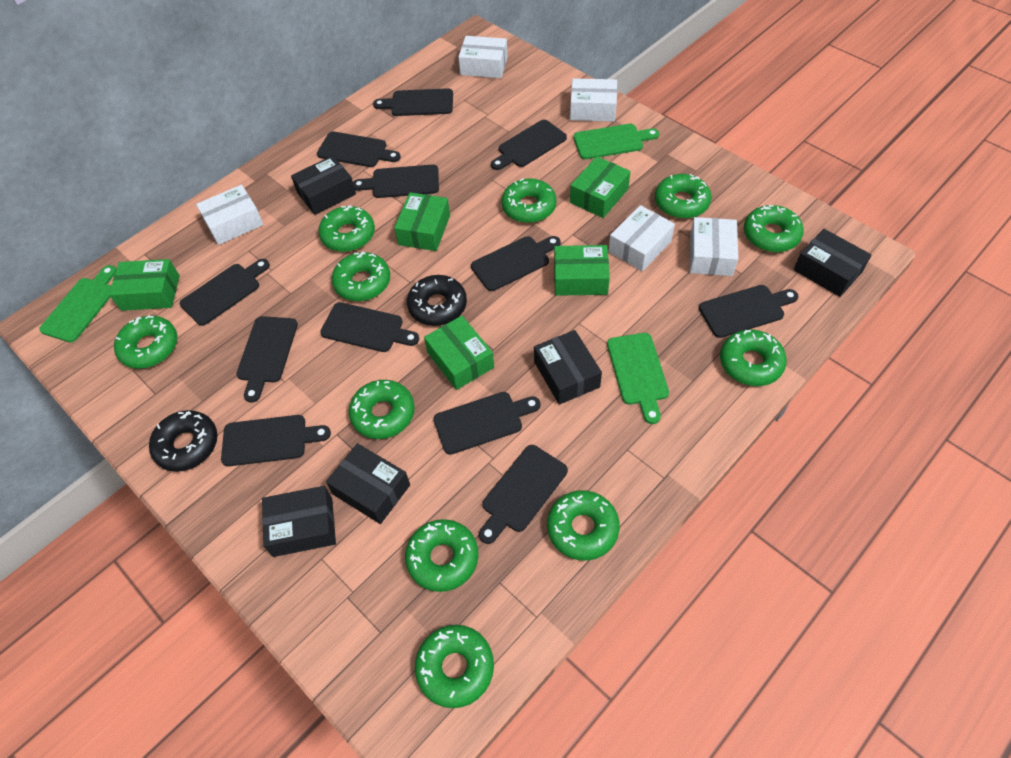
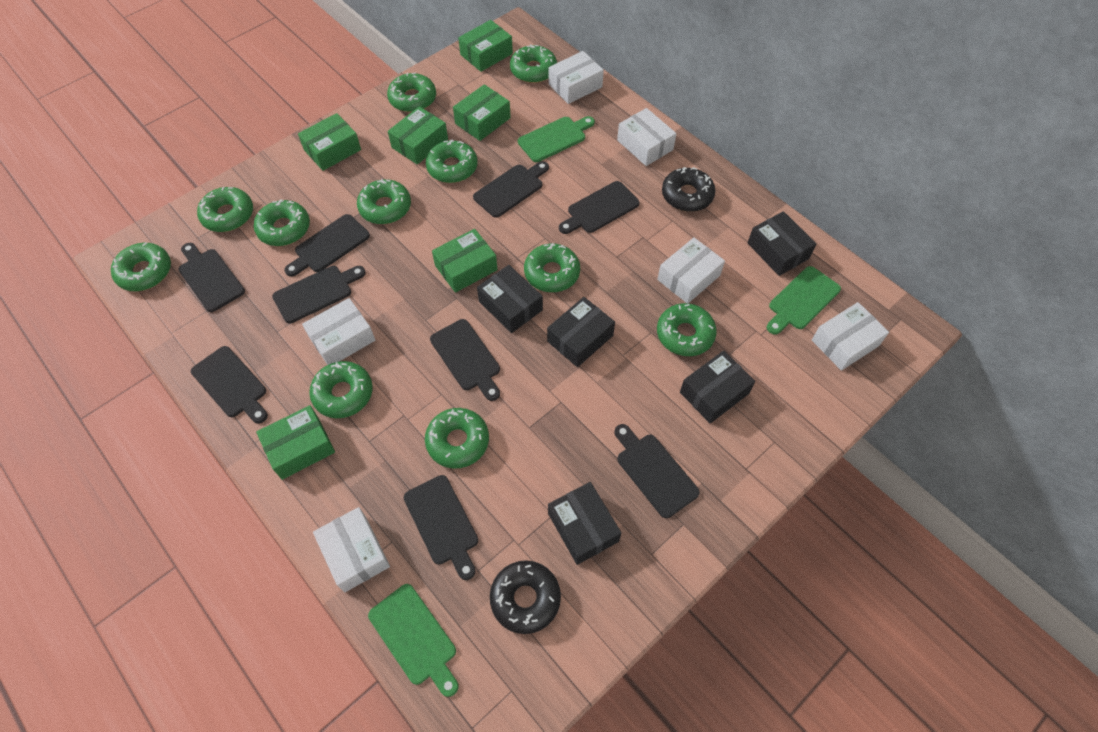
black cutting board: 12 -> 9
green box: 5 -> 6
white box: 5 -> 6

